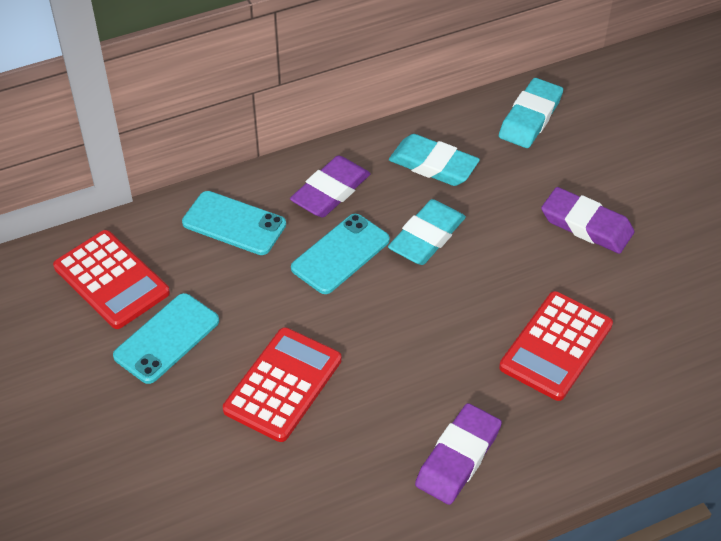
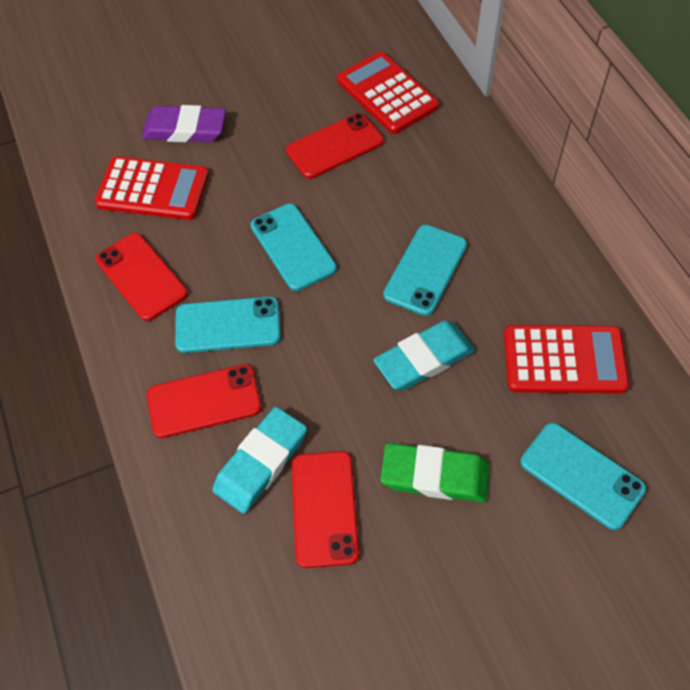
green eraser: 0 -> 1
purple eraser: 3 -> 1
red phone: 0 -> 4
turquoise eraser: 3 -> 2
turquoise phone: 3 -> 4

